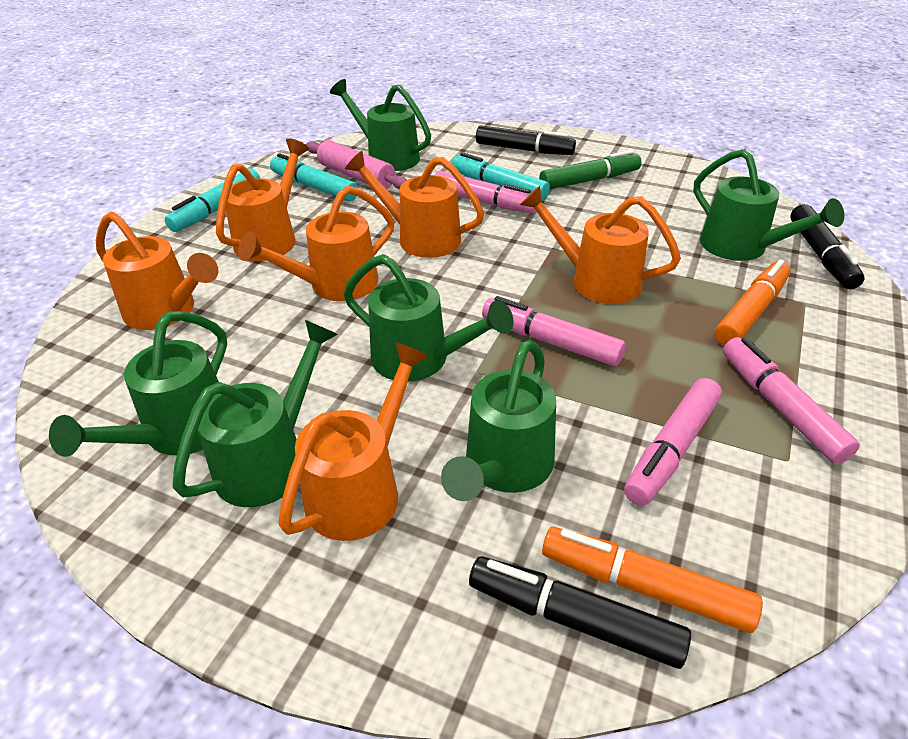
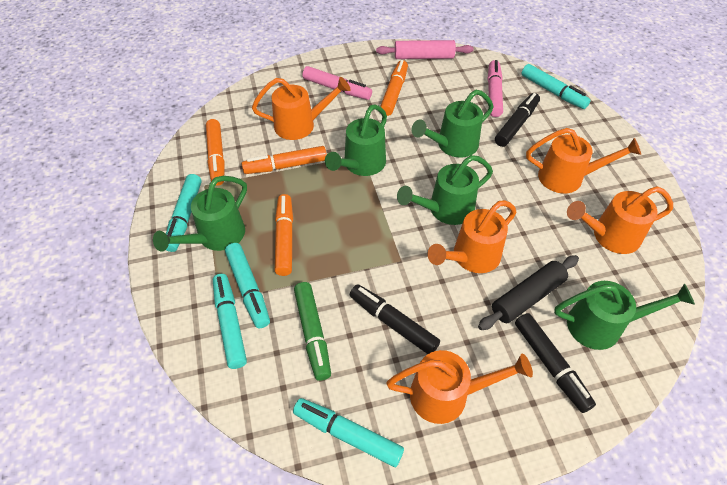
black rolling pin: 0 -> 1
green watering can: 6 -> 5
orange marker: 2 -> 4
orange watering can: 6 -> 5
pink marker: 4 -> 2
turquoise marker: 3 -> 5

